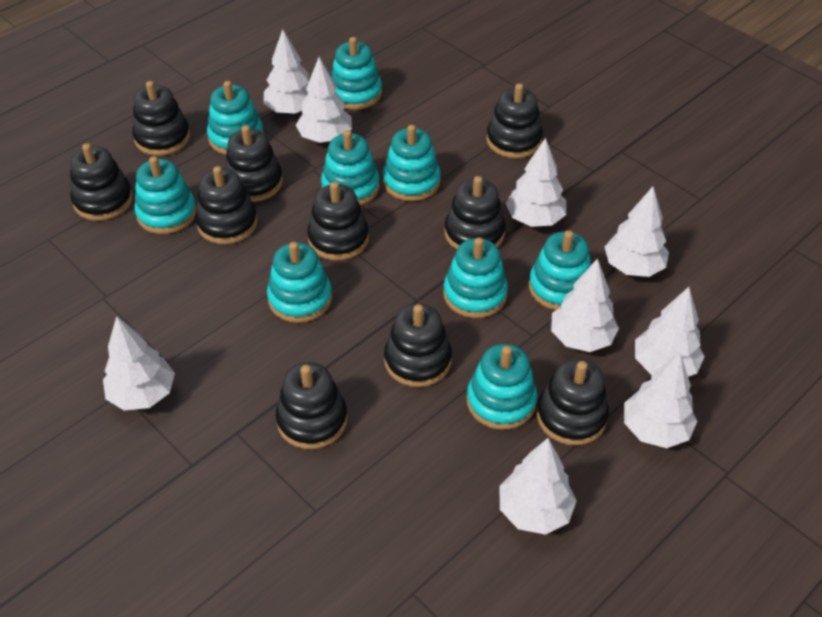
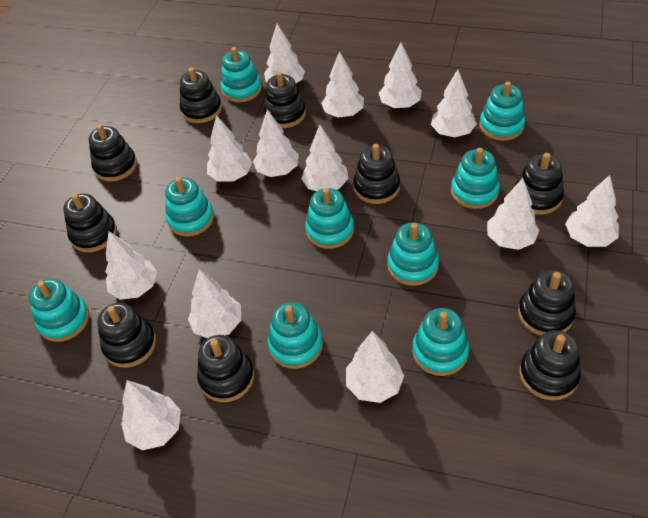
white tree: 9 -> 13

